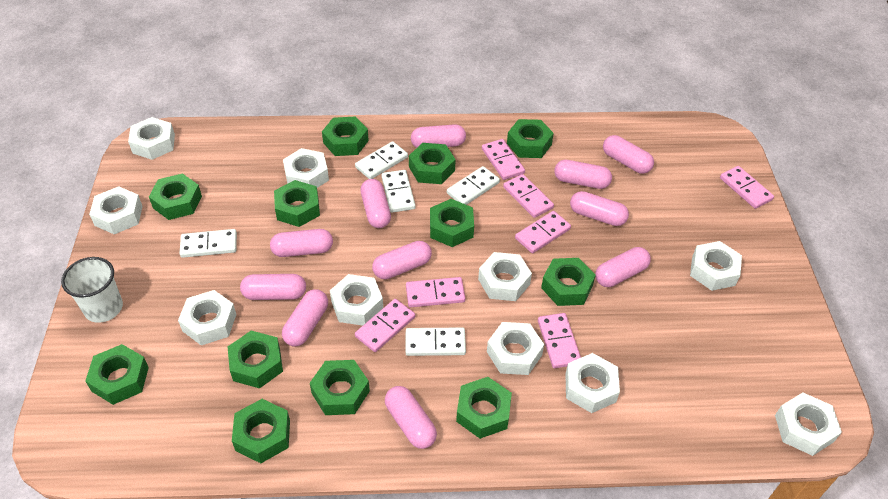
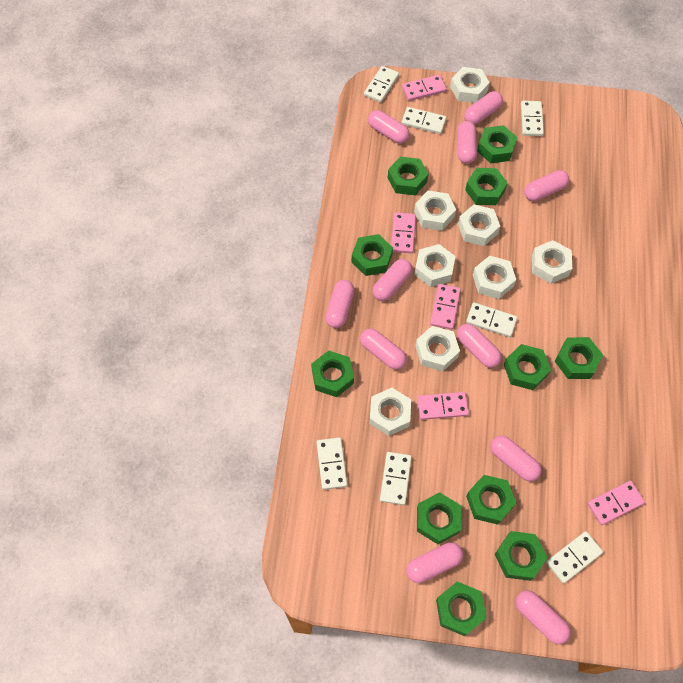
green nut: 12 -> 11
pink domino: 7 -> 5
white cup: 1 -> 0
white domino: 5 -> 7
white nut: 10 -> 8

